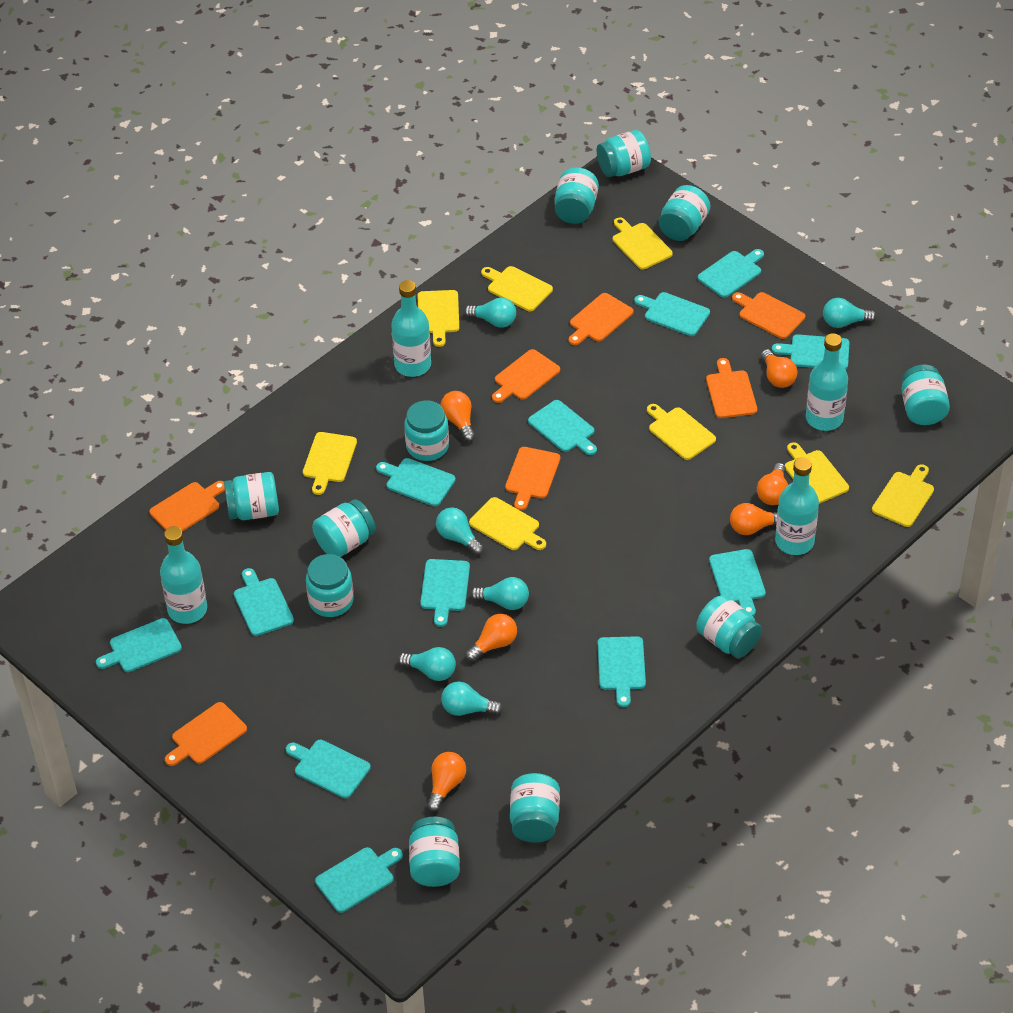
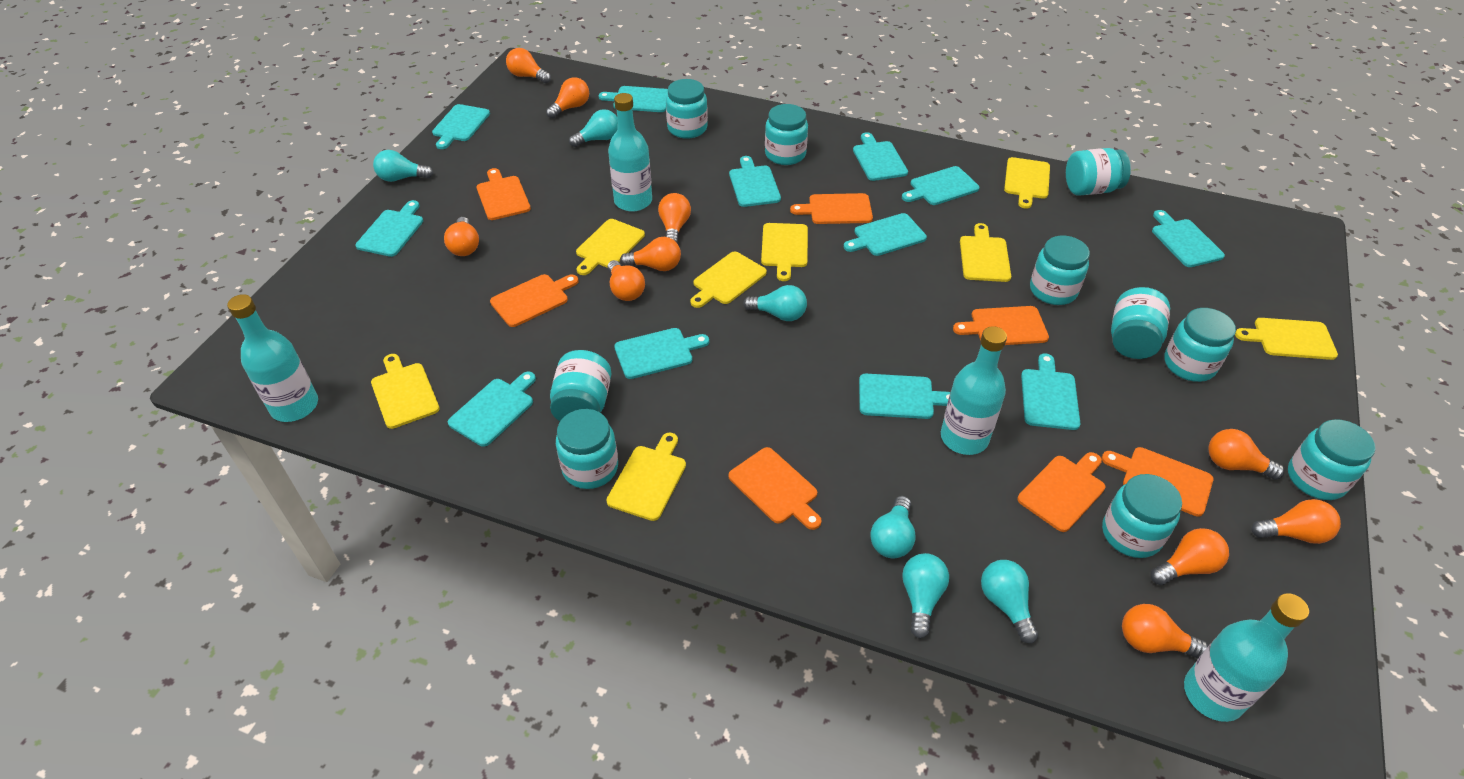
orange light bulb: 6 -> 10
turquoise jar: 11 -> 10

